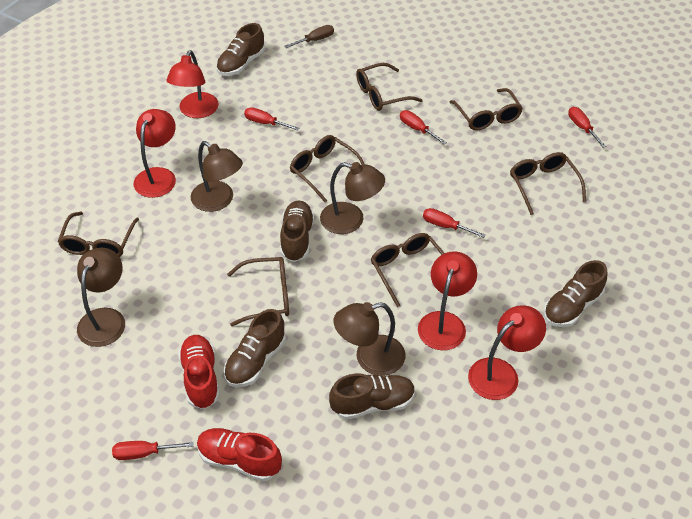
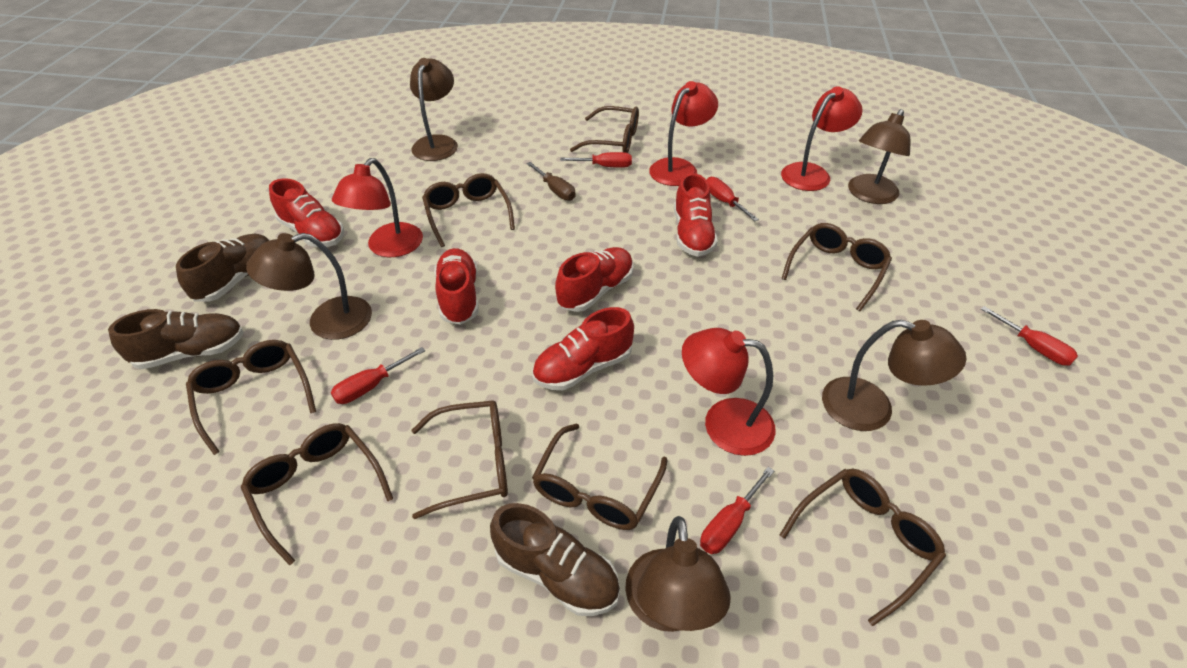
brown glasses: 7 -> 8
brown lamp: 4 -> 5
brown shoe: 5 -> 3
red shoe: 2 -> 5

